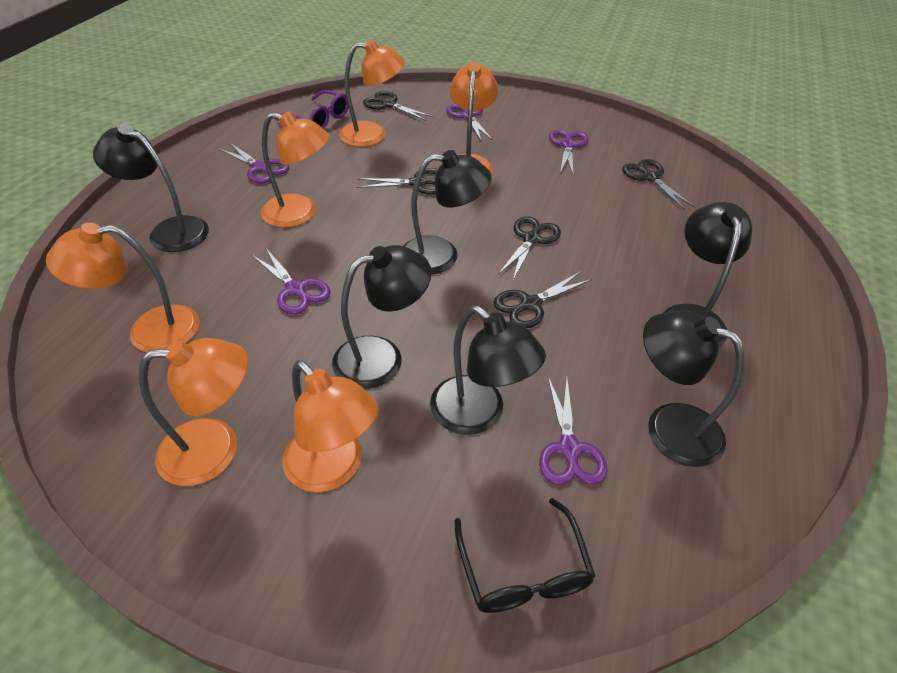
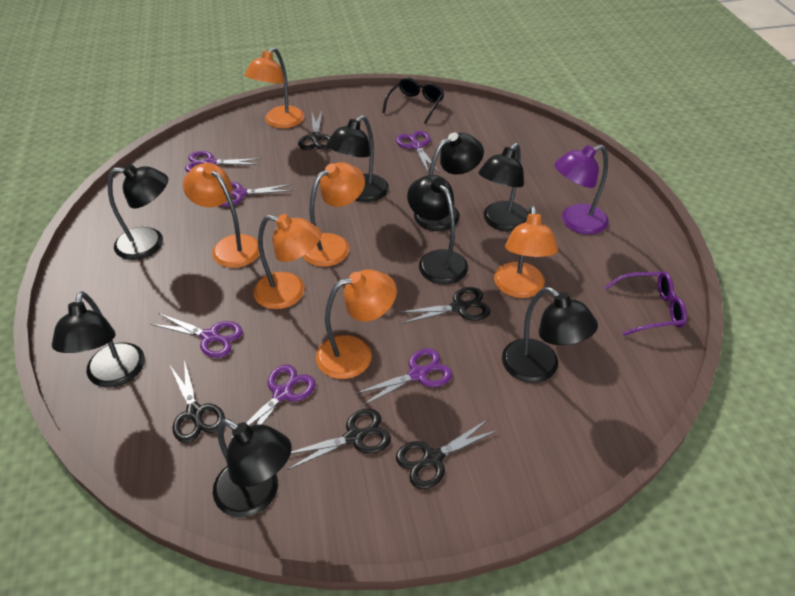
black lamp: 6 -> 8
purple lamp: 0 -> 1
purple scissors: 5 -> 6

